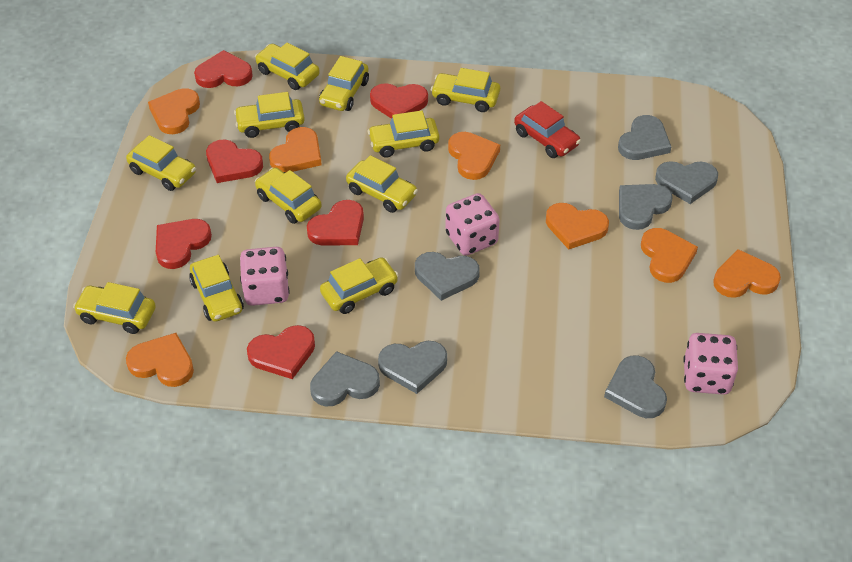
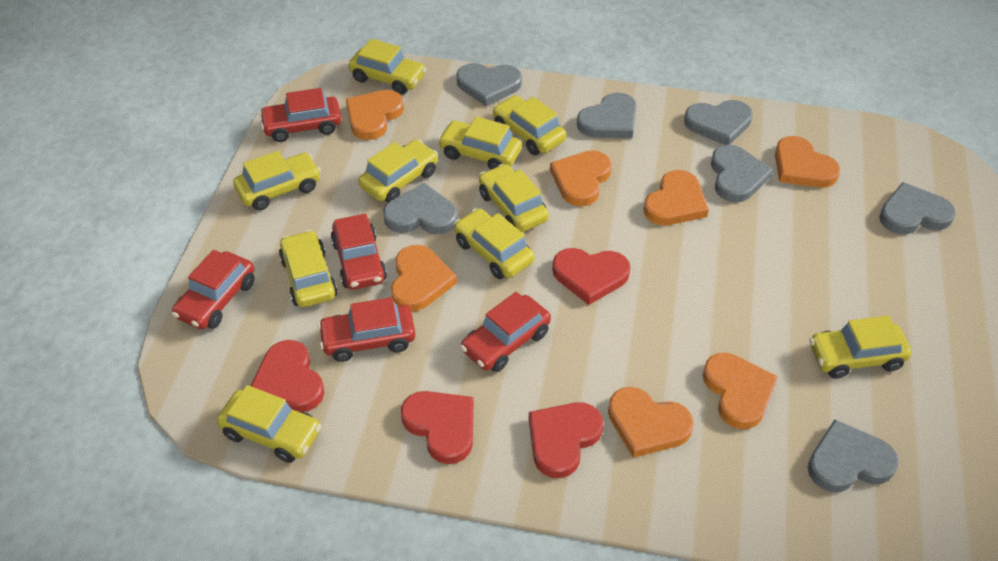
pink dice: 3 -> 0
red car: 1 -> 5
red heart: 6 -> 4
yellow car: 11 -> 10

